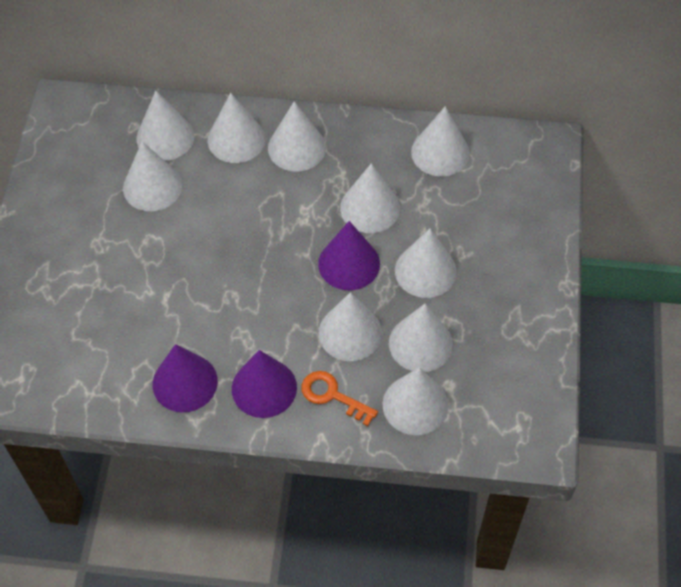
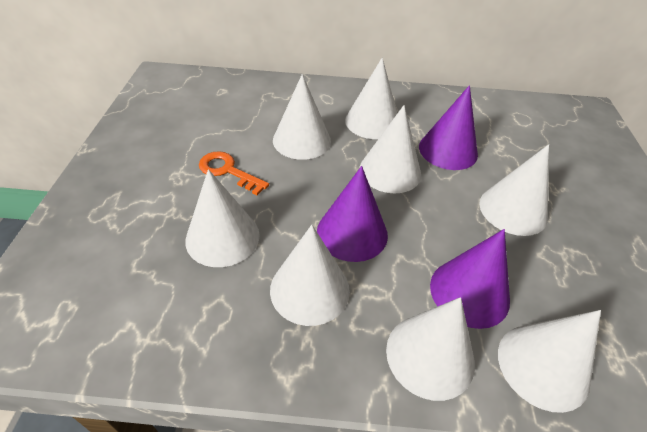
white cone: 10 -> 8

